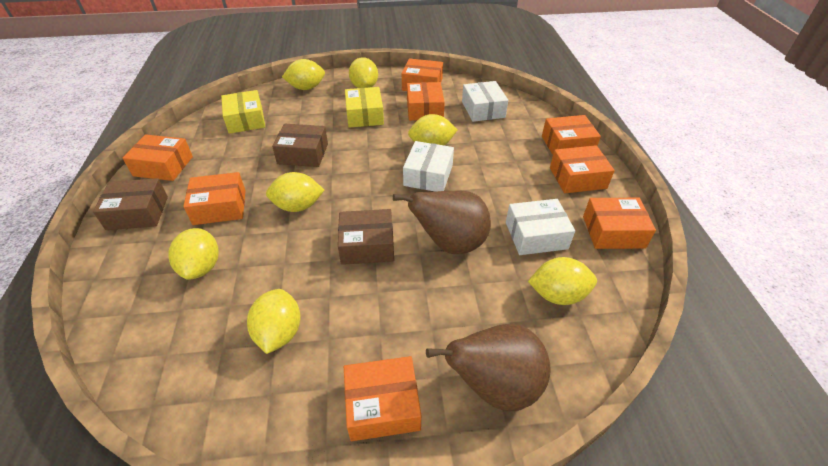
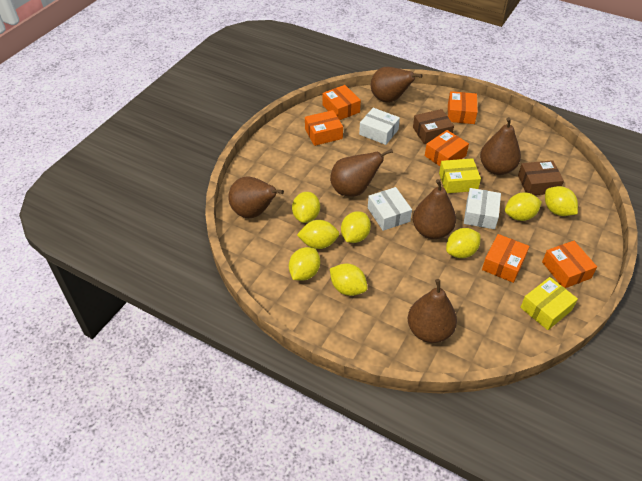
brown box: 3 -> 2
brown pear: 2 -> 6
orange box: 8 -> 6
yellow lemon: 7 -> 8

